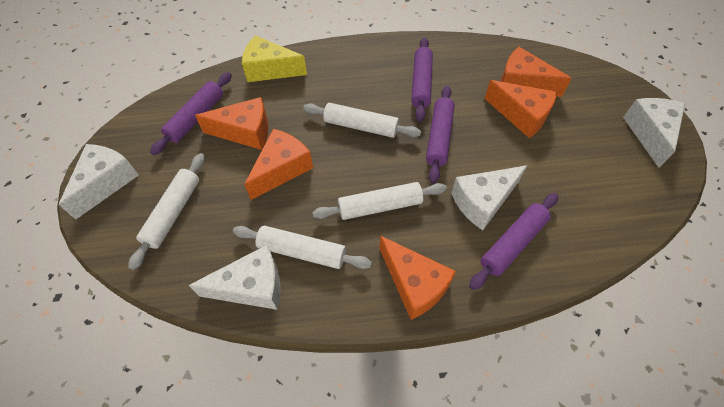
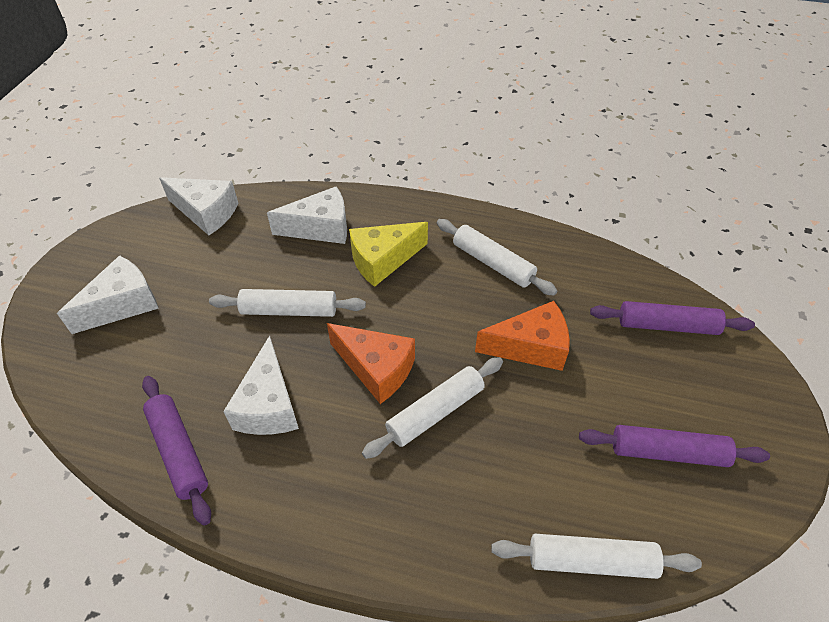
orange cheese: 5 -> 2
purple rolling pin: 4 -> 3

